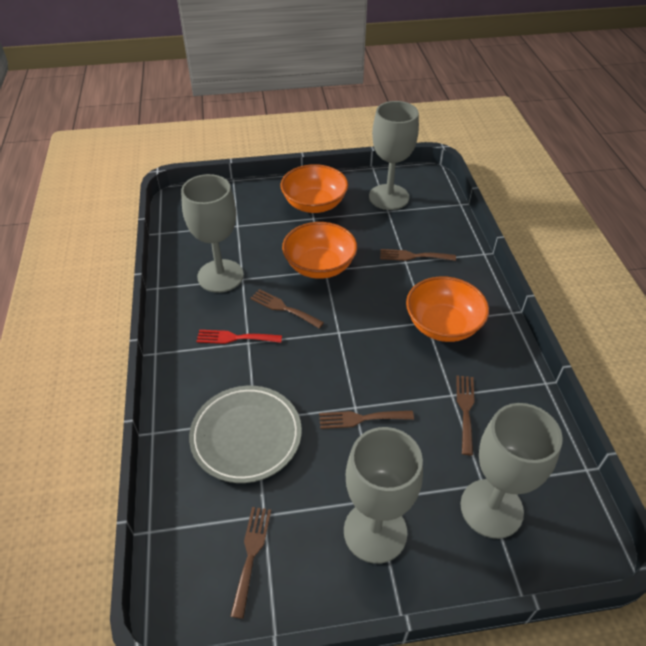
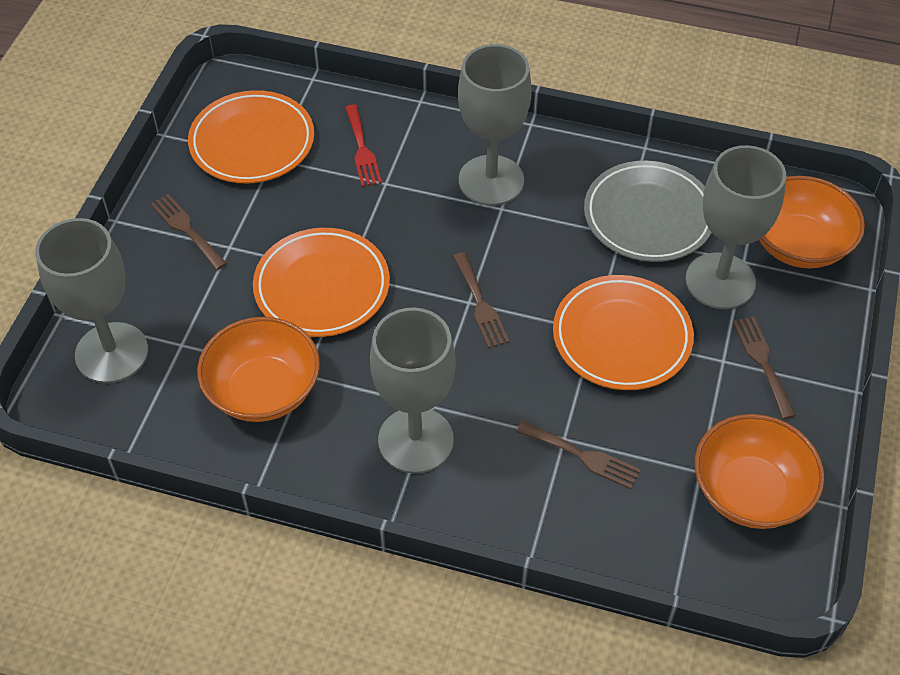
brown fork: 5 -> 4
orange plate: 0 -> 3

